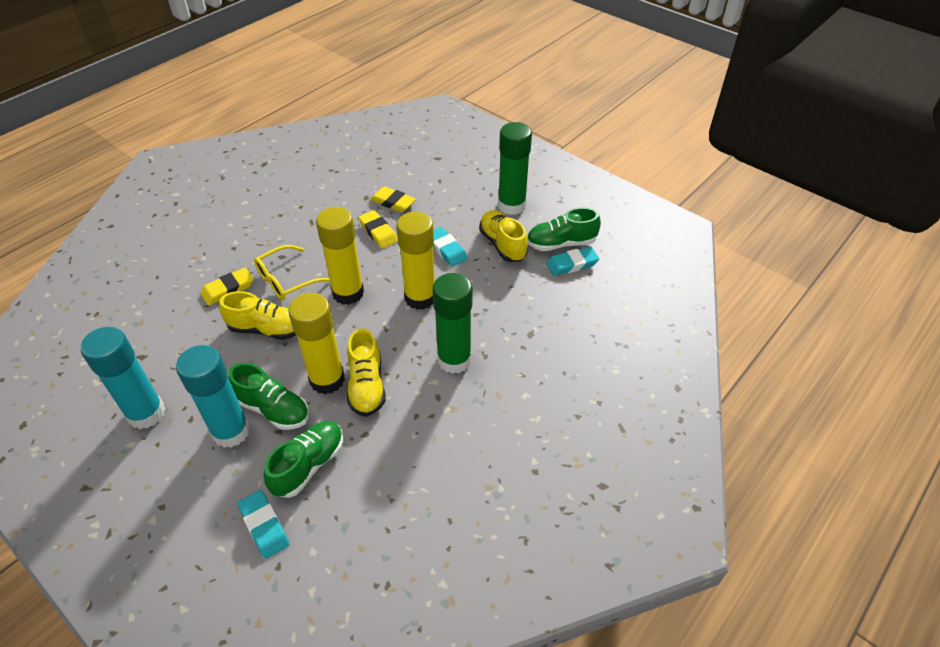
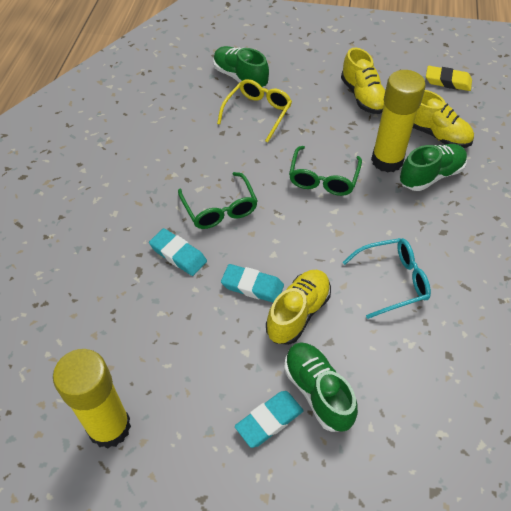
green glasses: 0 -> 2
green glue stick: 2 -> 0
turquoise glasses: 0 -> 1
turquoise glue stick: 2 -> 0
yellow eraser: 3 -> 1
yellow glue stick: 3 -> 2

